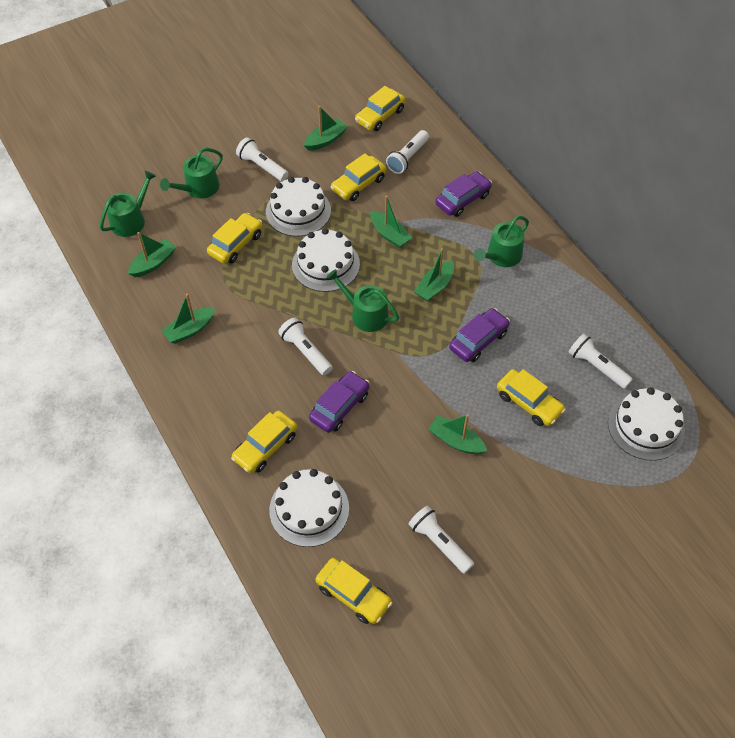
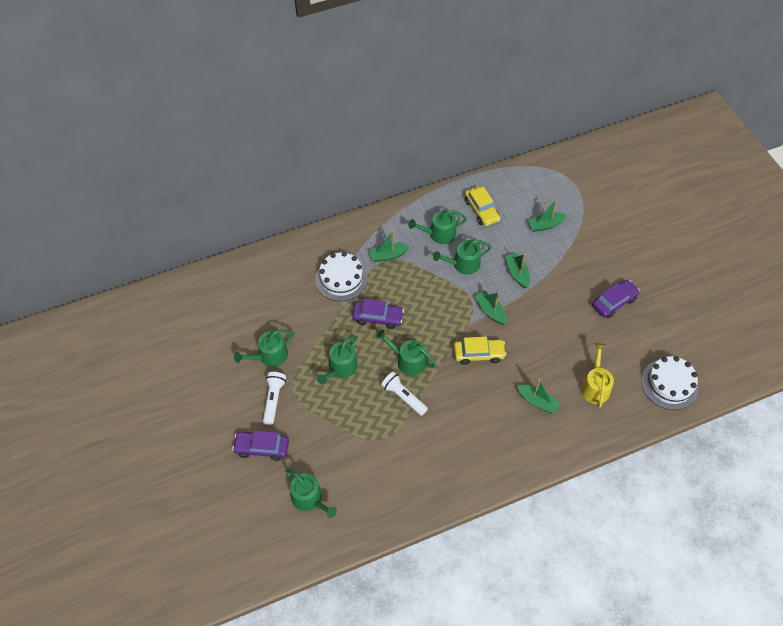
green boat: 6 -> 5
green watering can: 4 -> 6
white cake: 4 -> 2
white flashlight: 5 -> 2
yellow car: 6 -> 2
yellow watering can: 0 -> 1

